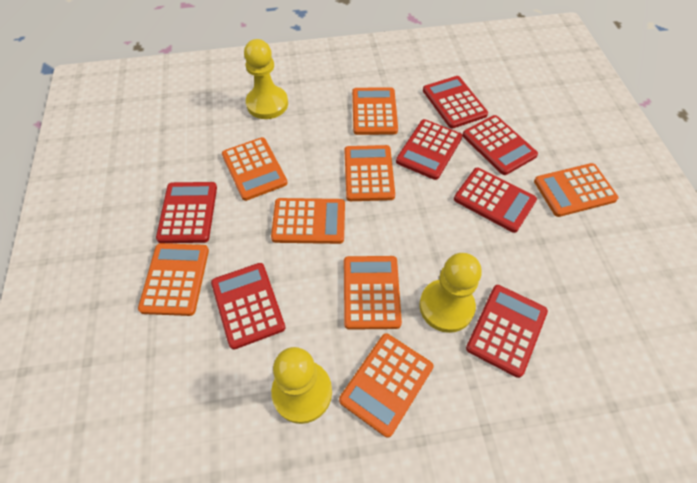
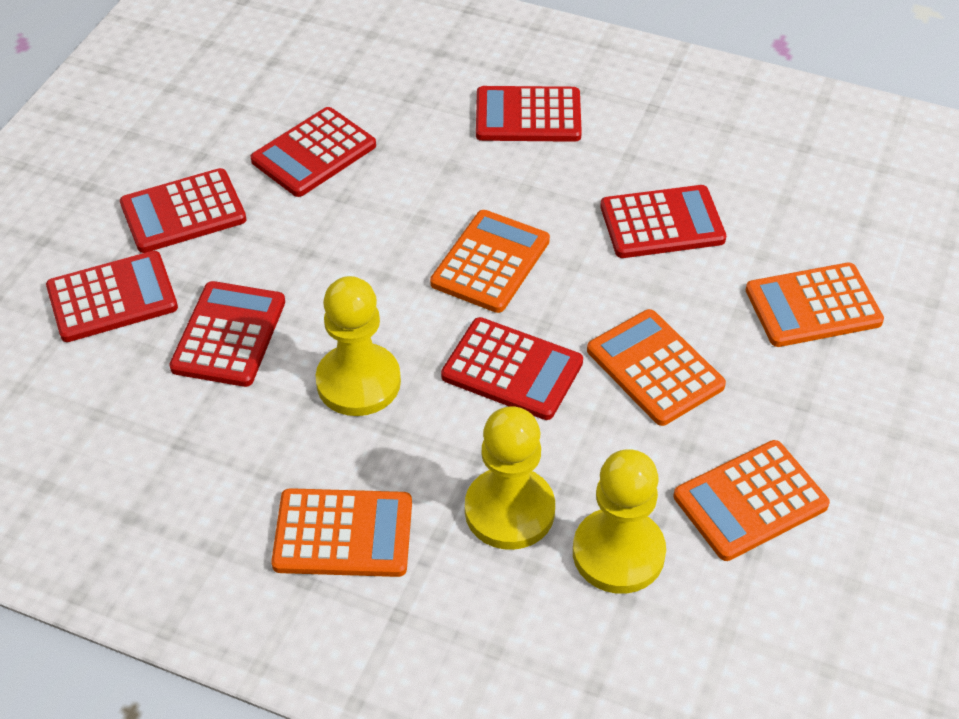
orange calculator: 8 -> 5

